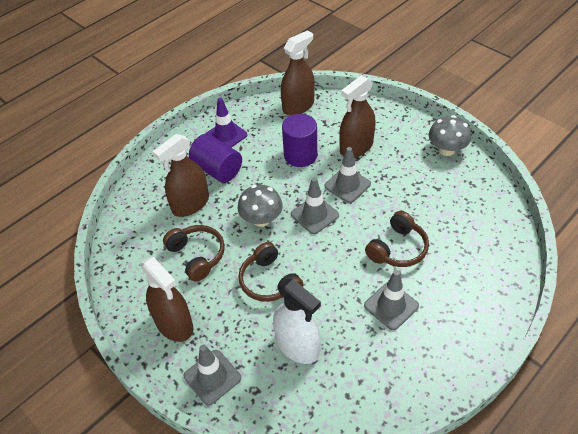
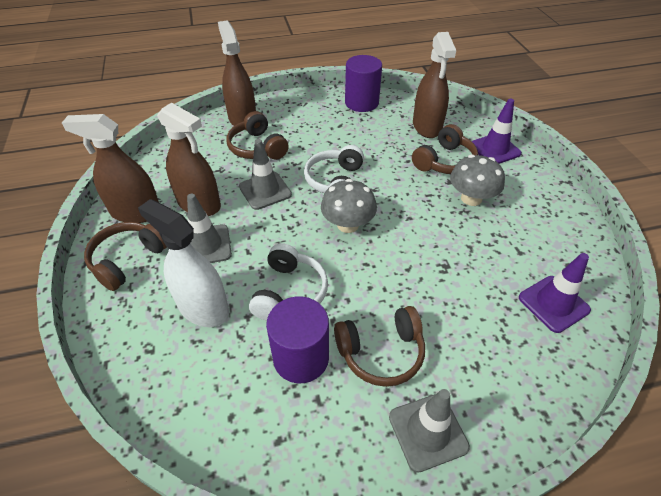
brown headphones: 3 -> 4
grey traffic cone: 4 -> 3
purple traffic cone: 1 -> 2
white headphones: 0 -> 2

